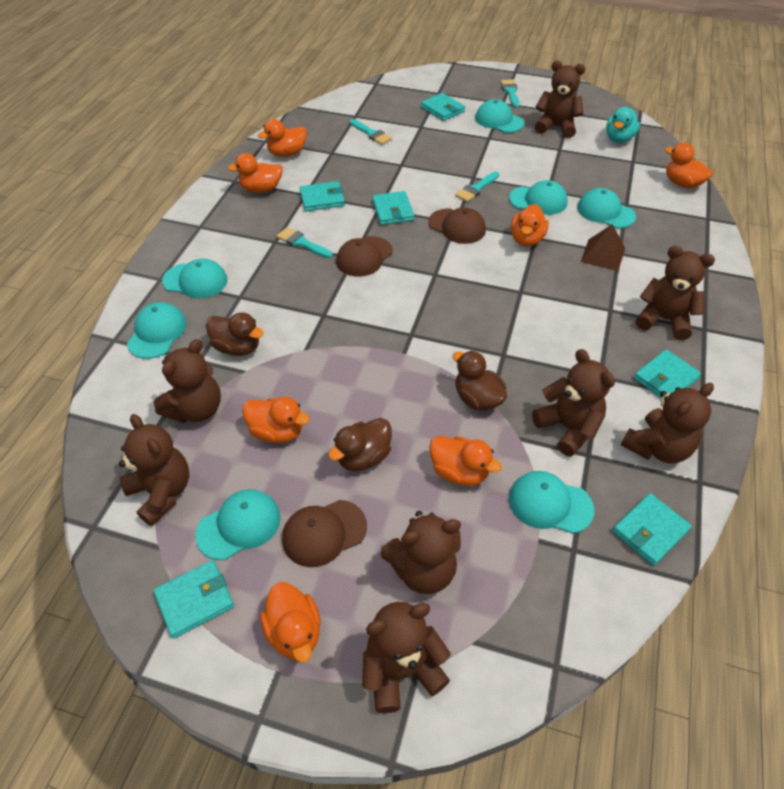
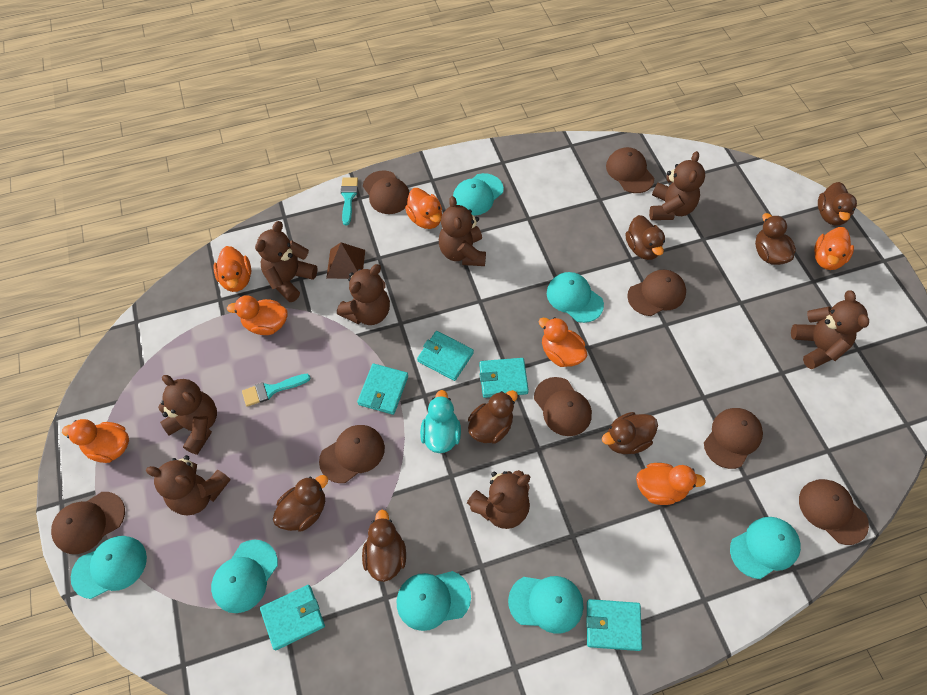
brown cap: 3 -> 8
brown duck: 3 -> 7
turquoise brush: 4 -> 2
turquoise wallet: 6 -> 5

